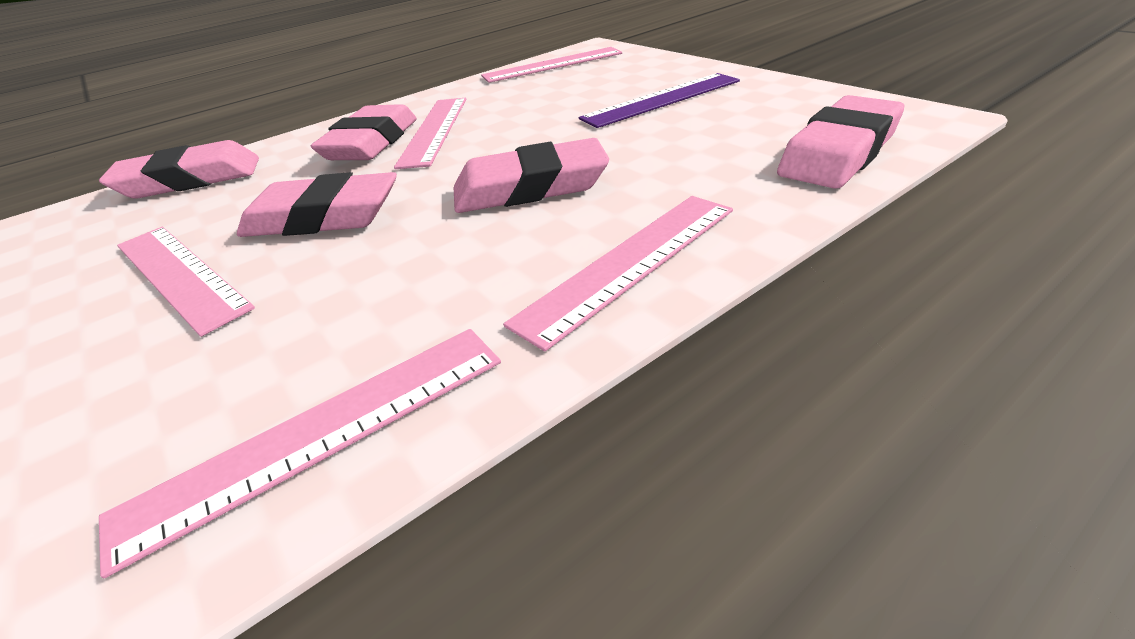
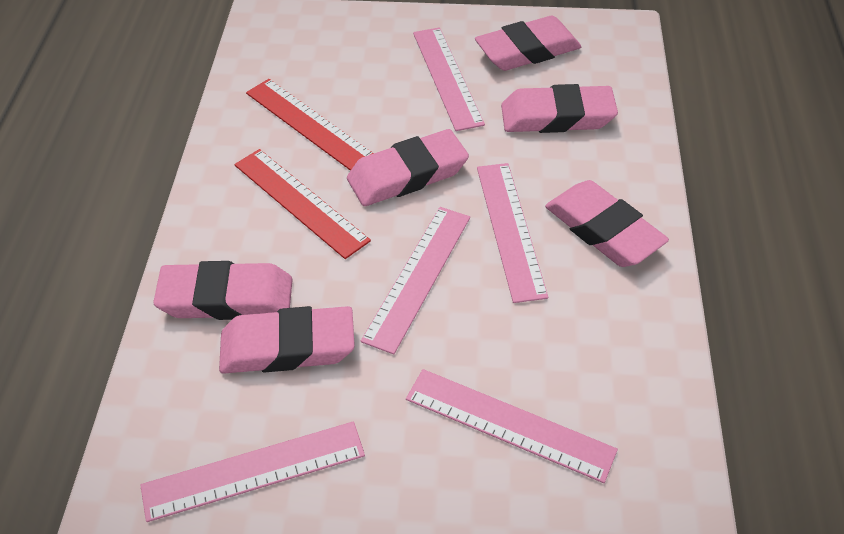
pink eraser: 5 -> 6
purple ruler: 1 -> 0
red ruler: 0 -> 2

